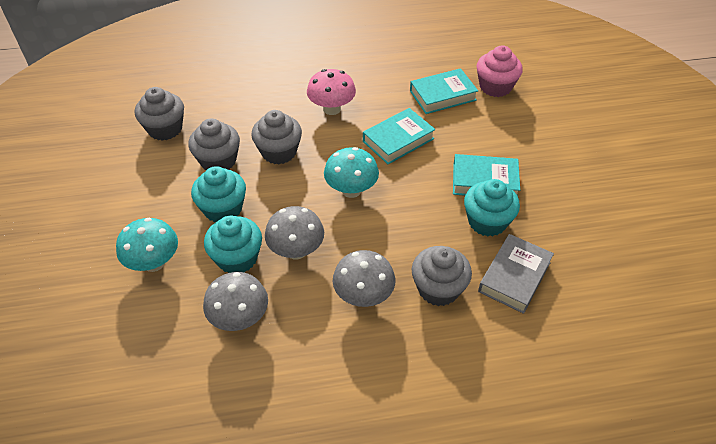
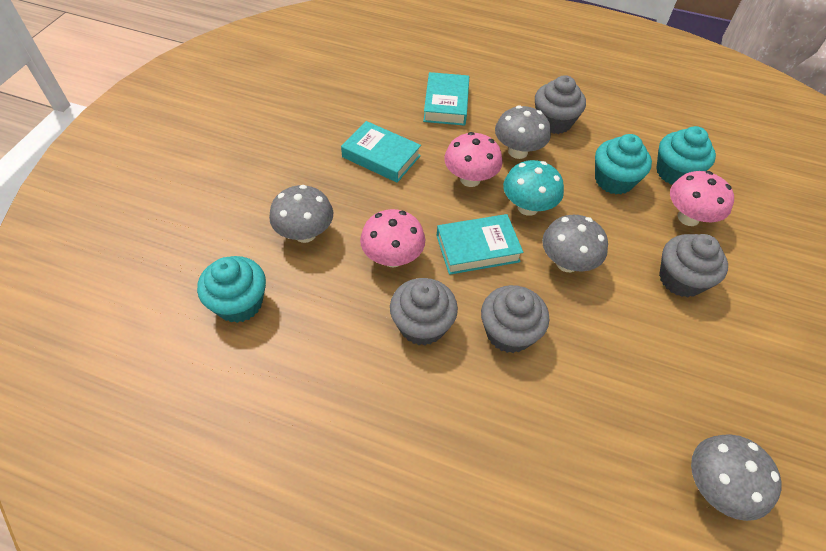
grey book: 1 -> 0
grey mushroom: 3 -> 4
pink cupcake: 1 -> 0
pink mushroom: 1 -> 3
turquoise mushroom: 2 -> 1

